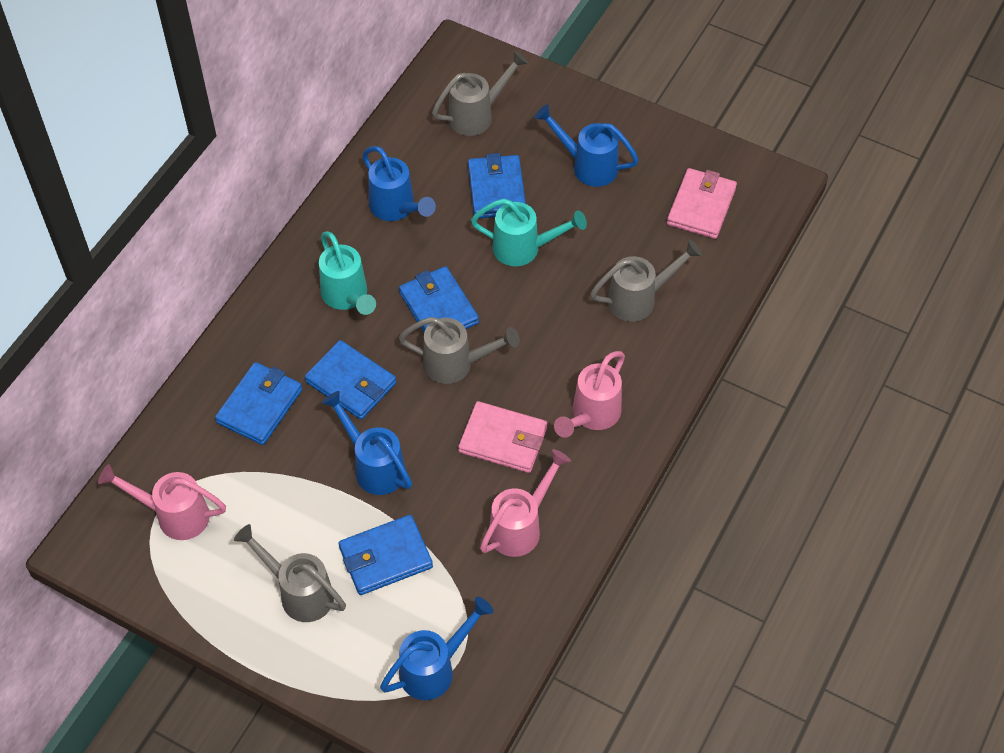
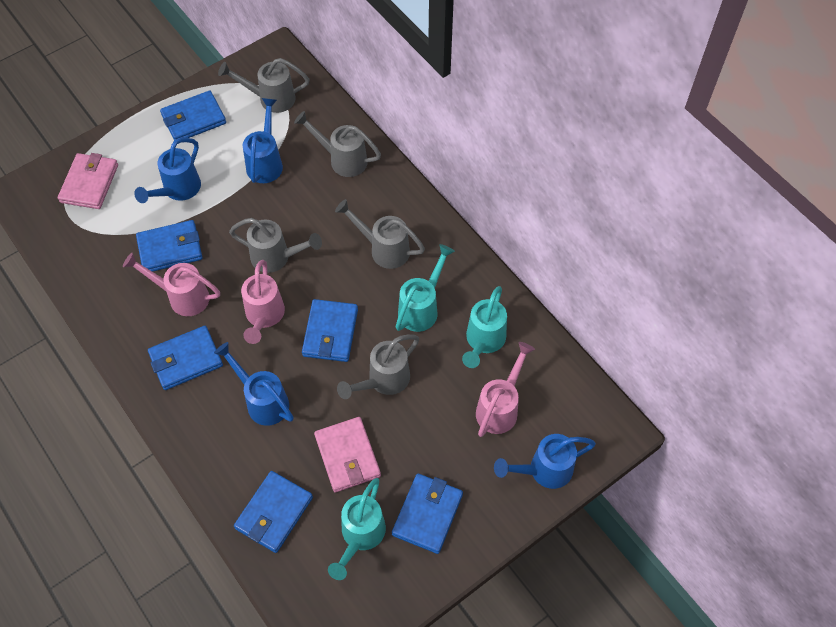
blue wallet: 5 -> 6
grey watering can: 4 -> 5
turquoise watering can: 2 -> 3

